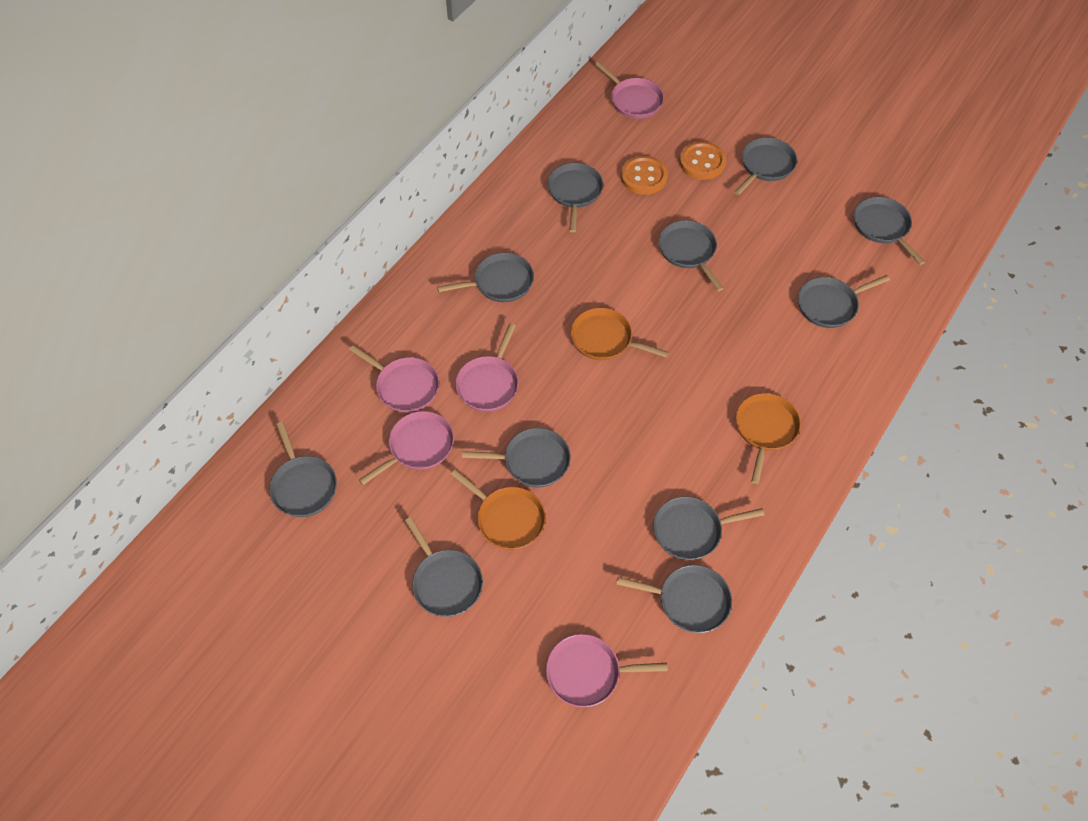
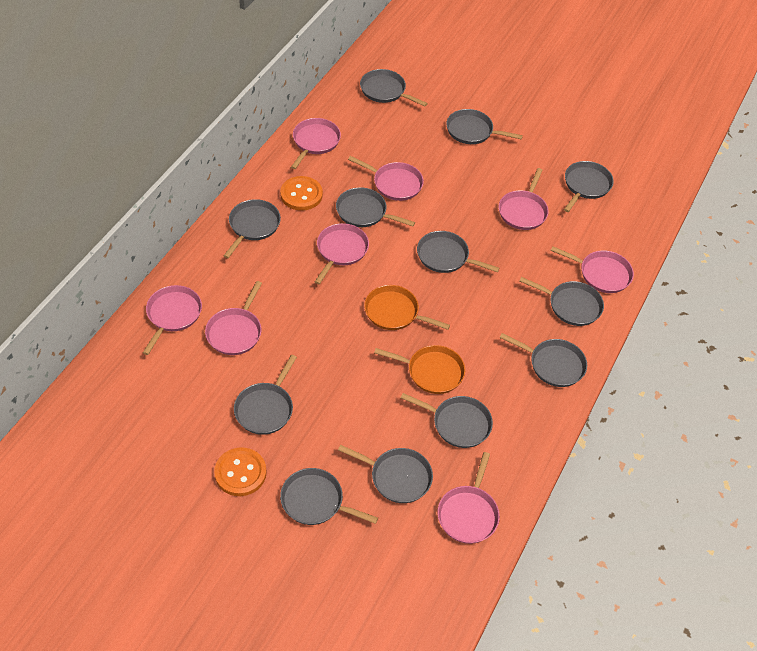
grey pan: 11 -> 12
orange pan: 3 -> 2
pink pan: 5 -> 8

